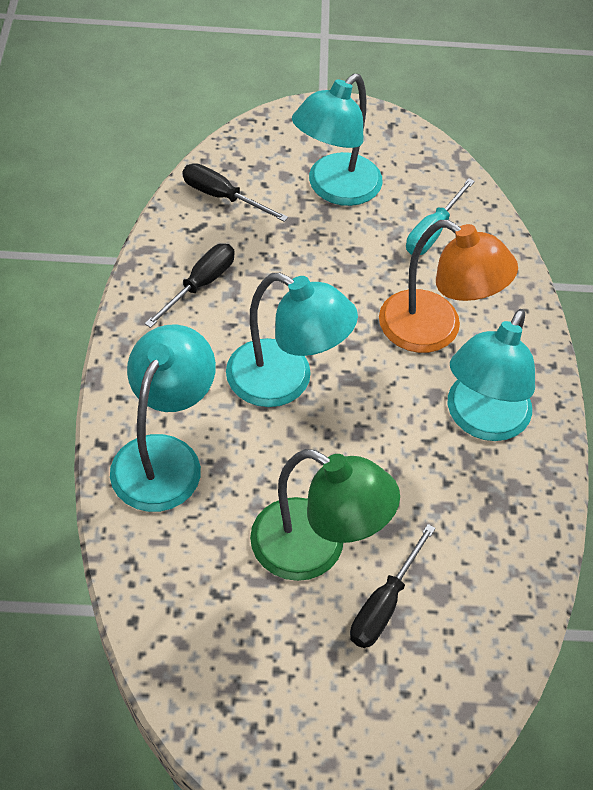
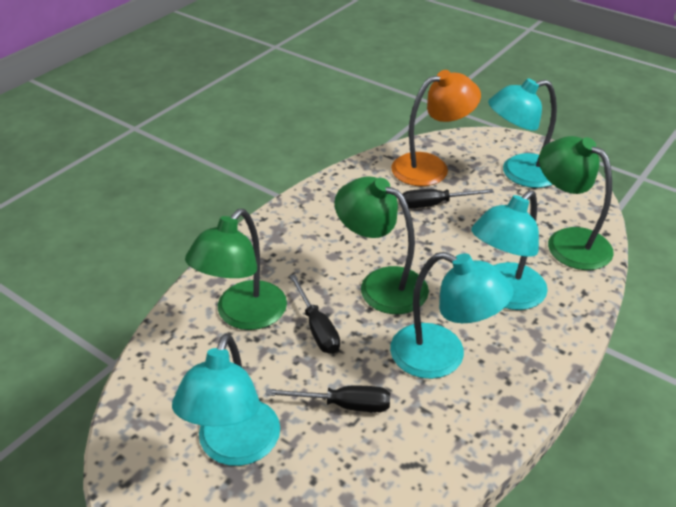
green lamp: 1 -> 3
turquoise screwdriver: 1 -> 0

